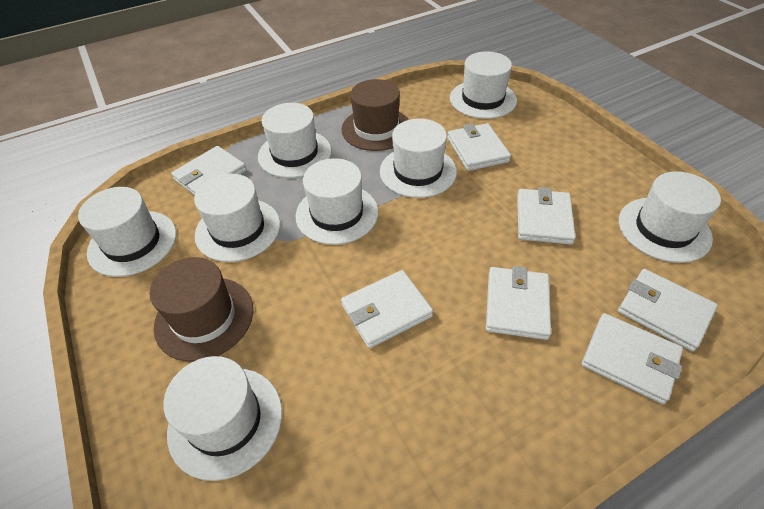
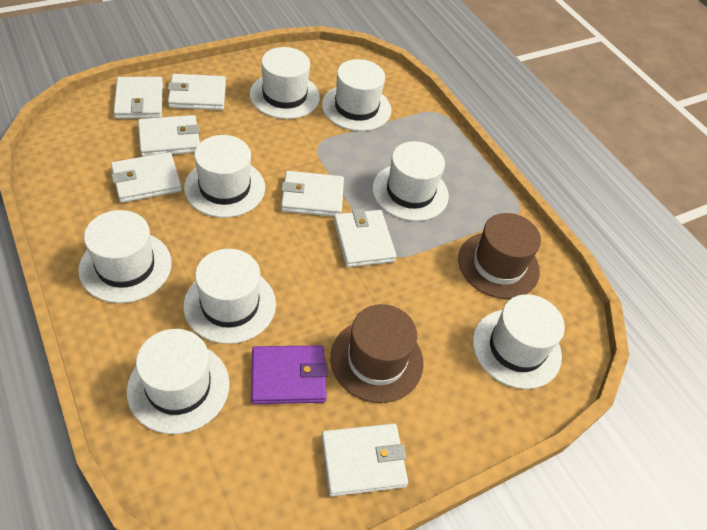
purple wallet: 0 -> 1

